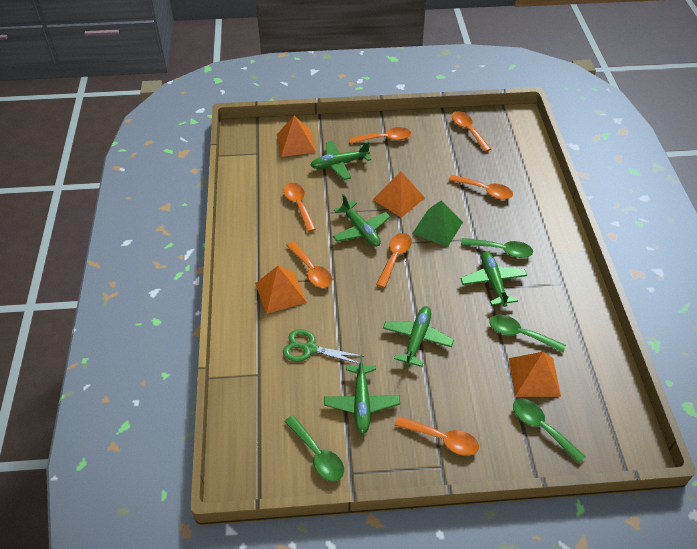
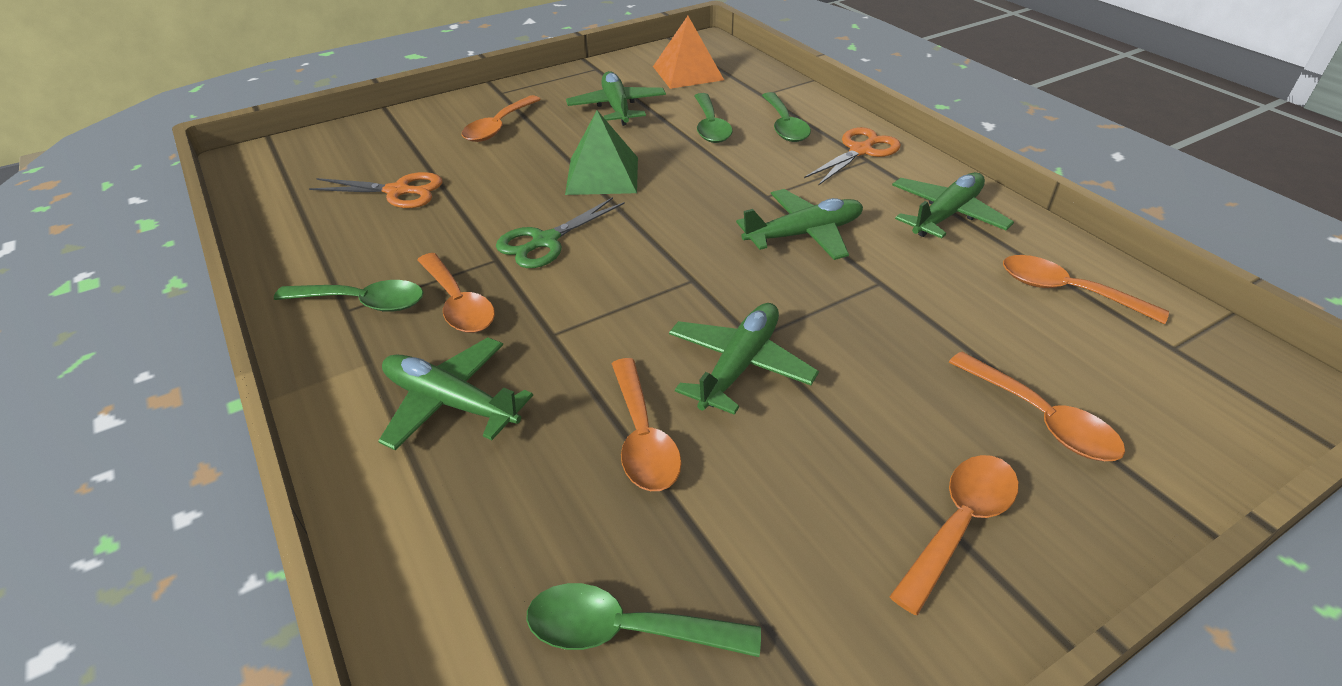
orange pyramid: 4 -> 1
orange scissors: 0 -> 2
orange spoon: 7 -> 6

